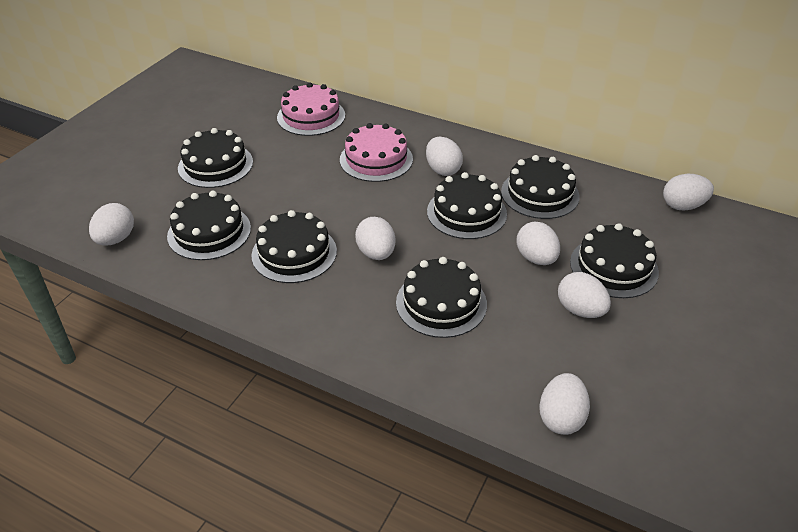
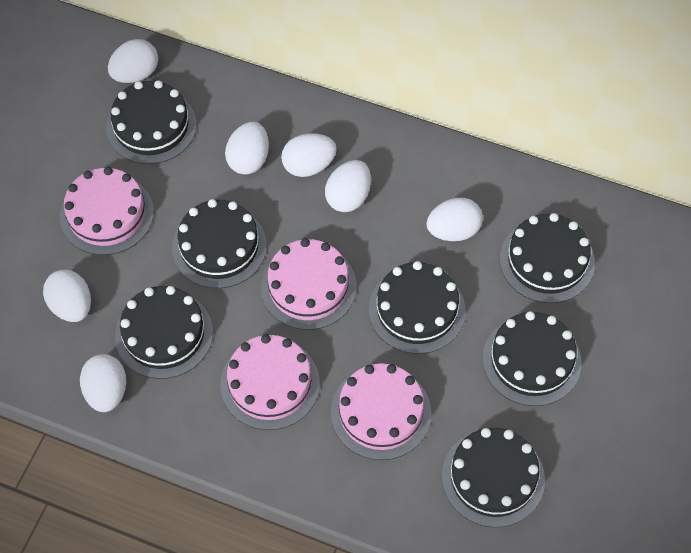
pink cake: 2 -> 4

